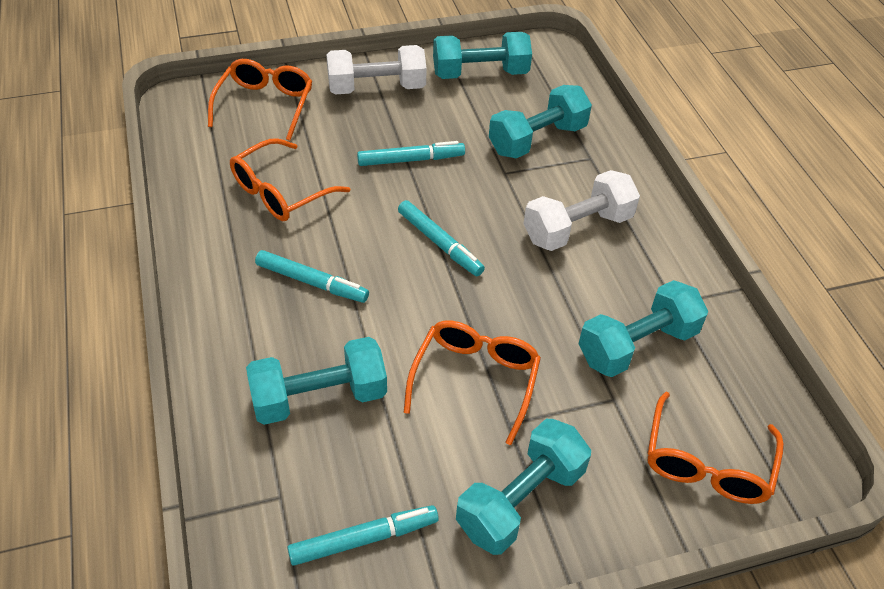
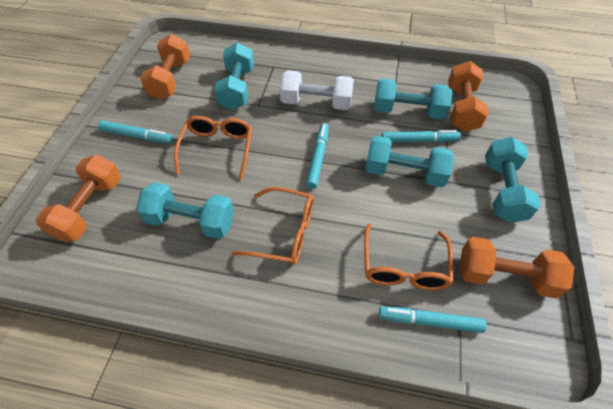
orange dumbbell: 0 -> 4
orange glasses: 4 -> 3
white dumbbell: 2 -> 1

